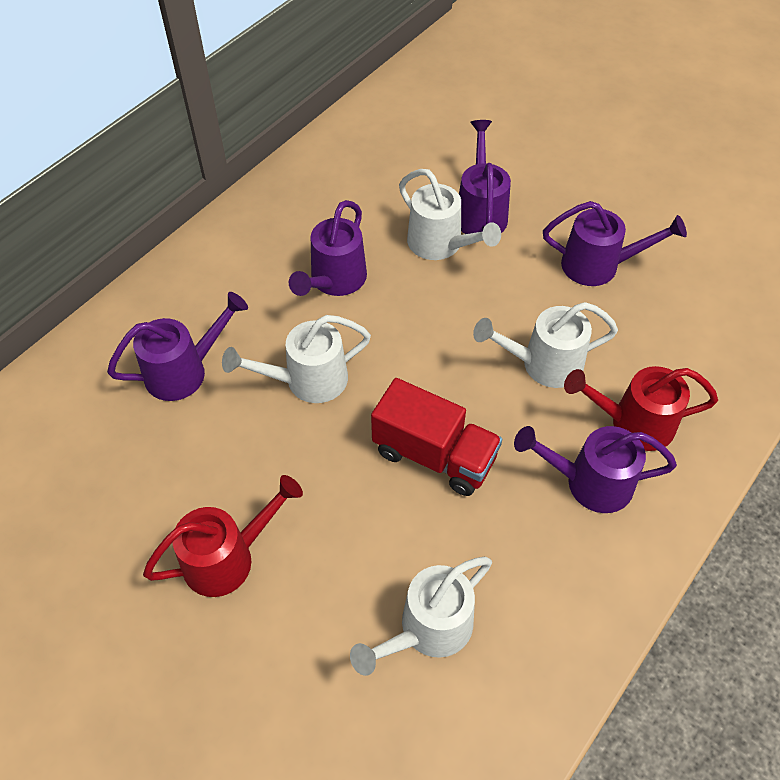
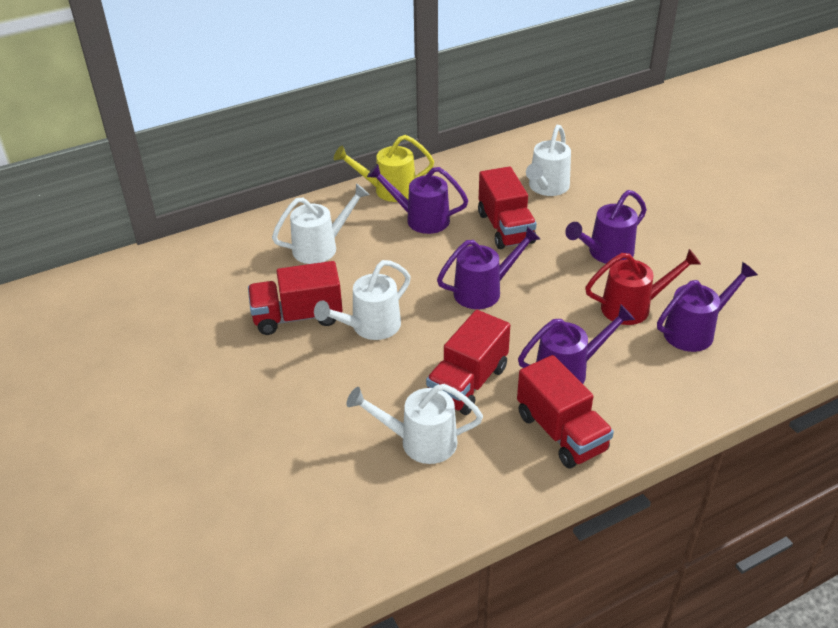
red truck: 1 -> 4
red watering can: 2 -> 1
yellow watering can: 0 -> 1

